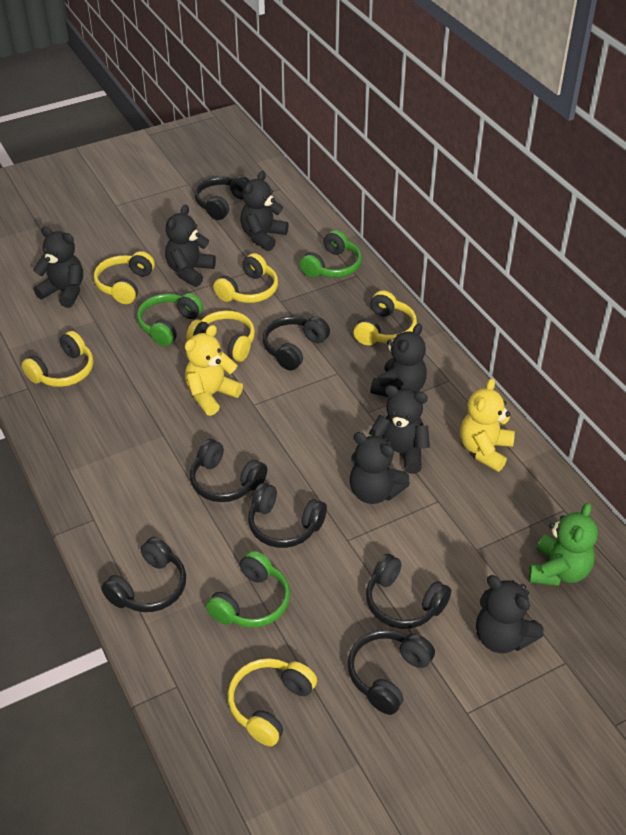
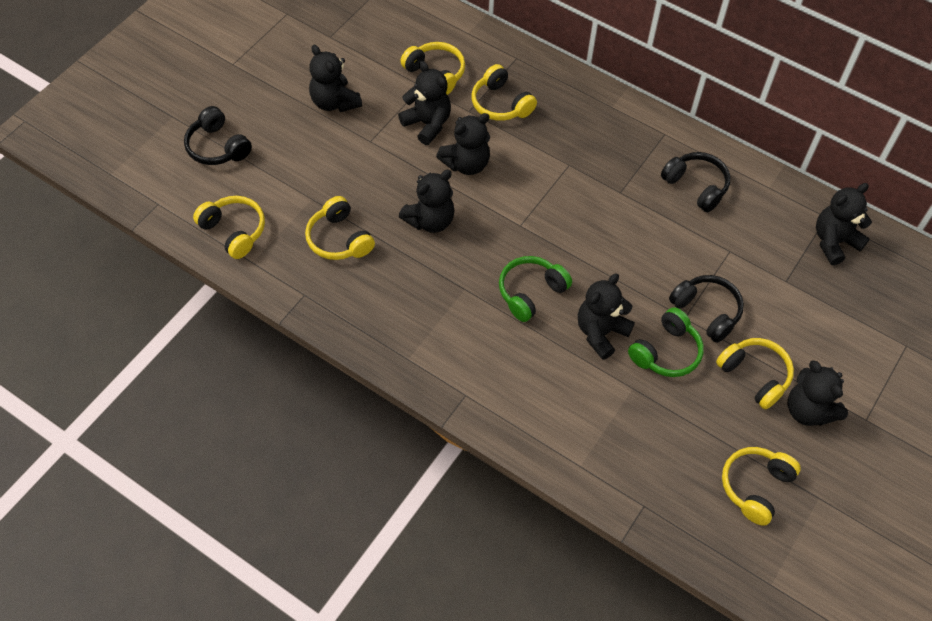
black headphones: 7 -> 3
green headphones: 3 -> 2
green teddy bear: 1 -> 0
yellow teddy bear: 2 -> 0

